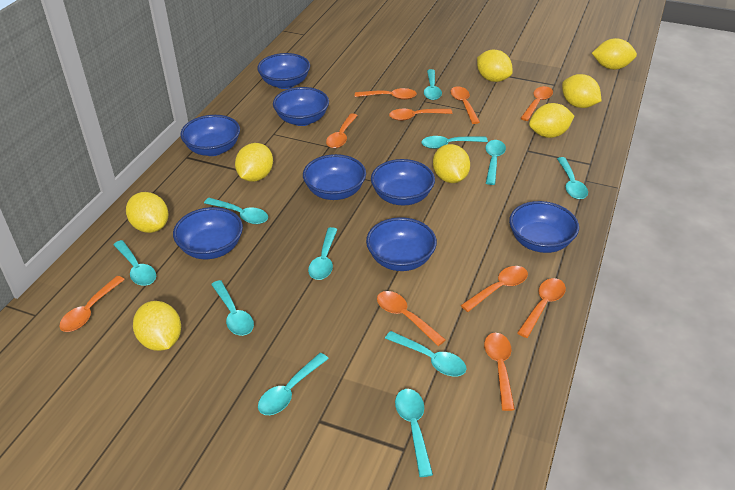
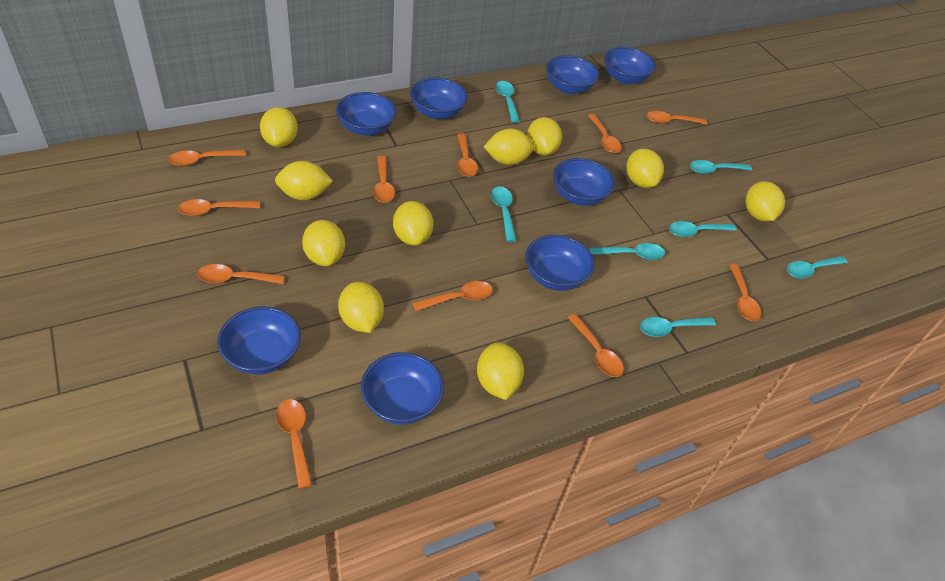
orange spoon: 10 -> 11
turquoise spoon: 11 -> 7
yellow lemon: 8 -> 10

